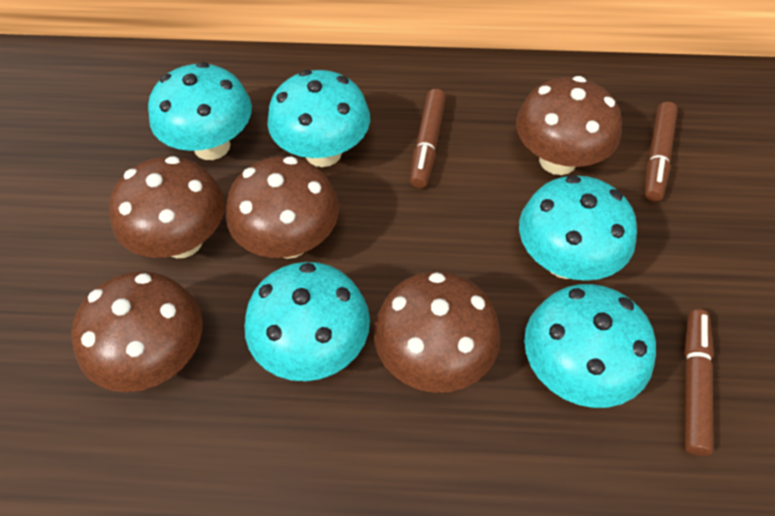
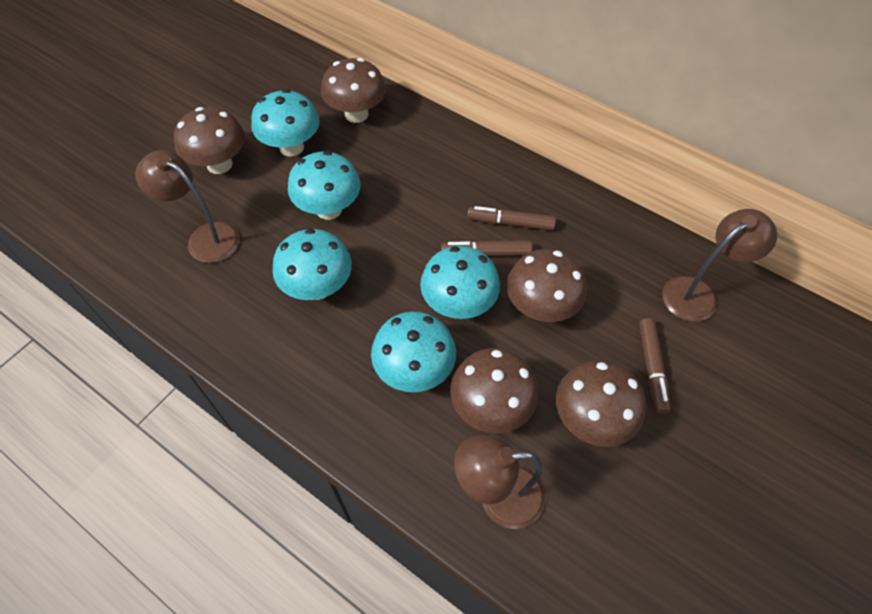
brown lamp: 0 -> 3

